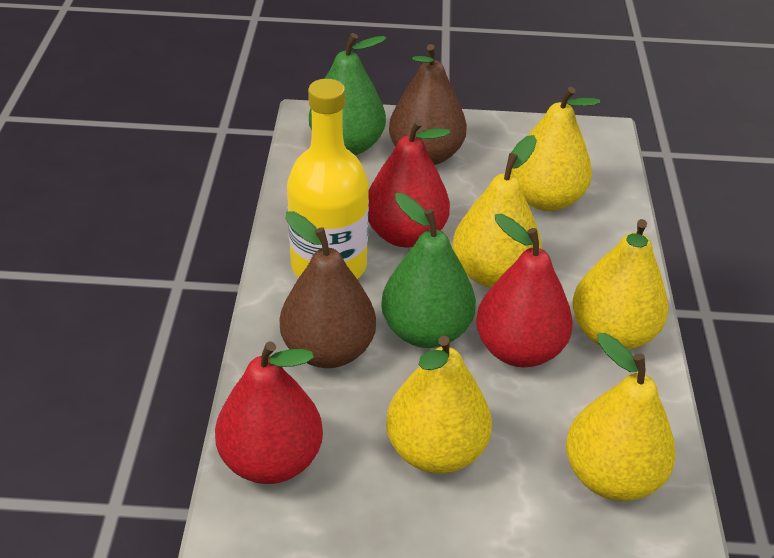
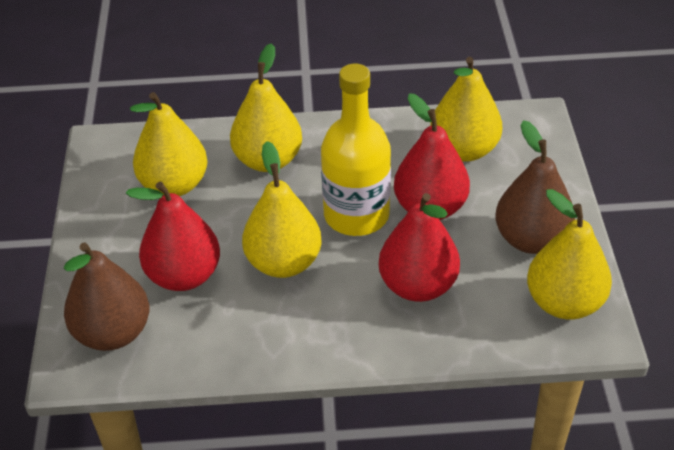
green pear: 2 -> 0

